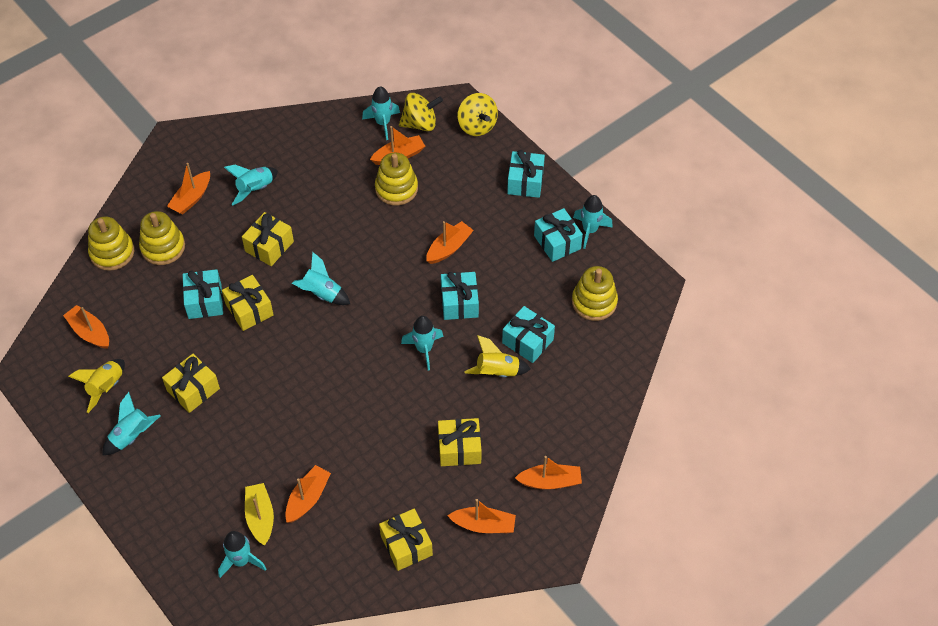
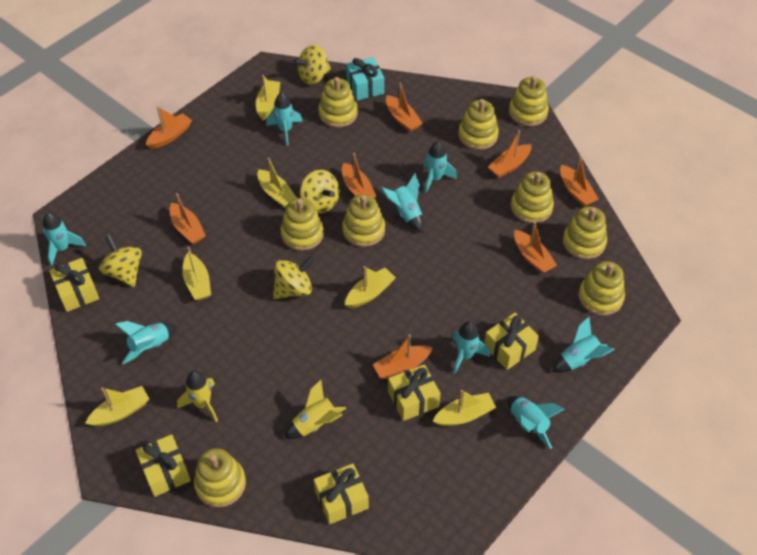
orange boat: 7 -> 8
turquoise gift: 5 -> 1
turquoise rocket: 7 -> 8
yellow boat: 1 -> 6
yellow spinning top: 2 -> 4
yellow stacking toy: 4 -> 9

